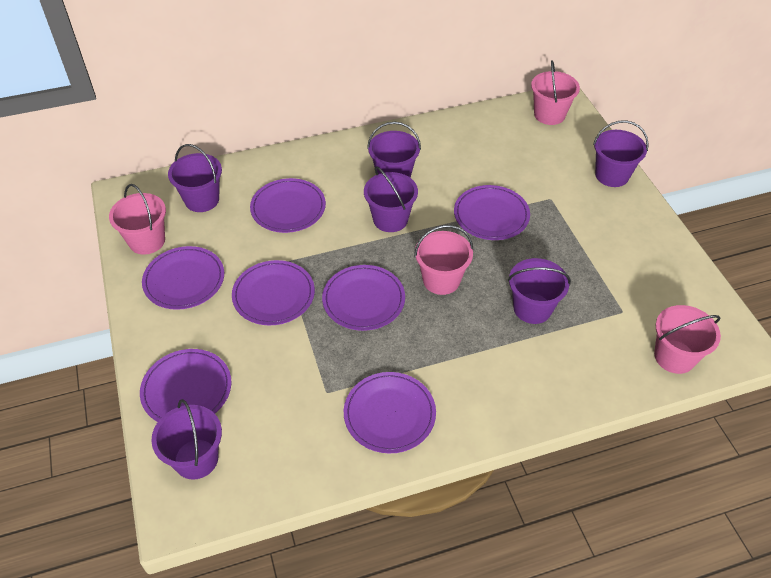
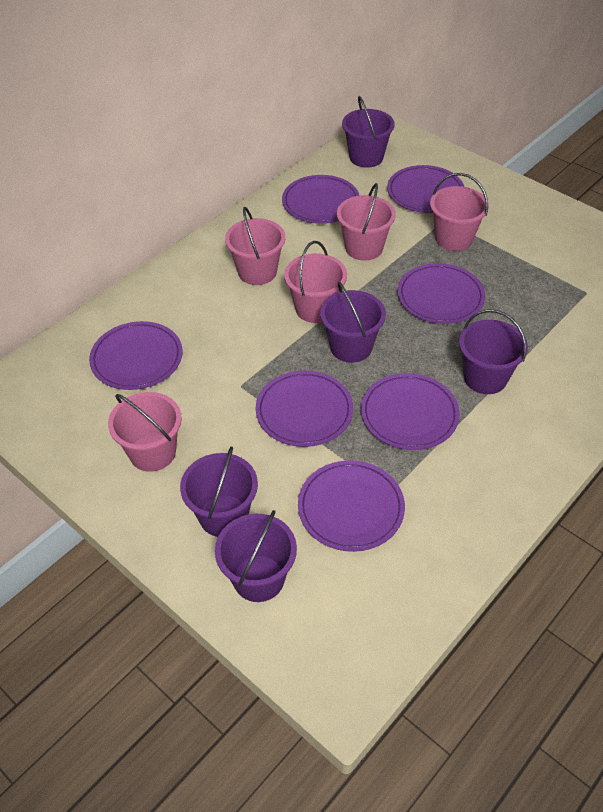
pink bucket: 4 -> 5
purple bucket: 6 -> 5

